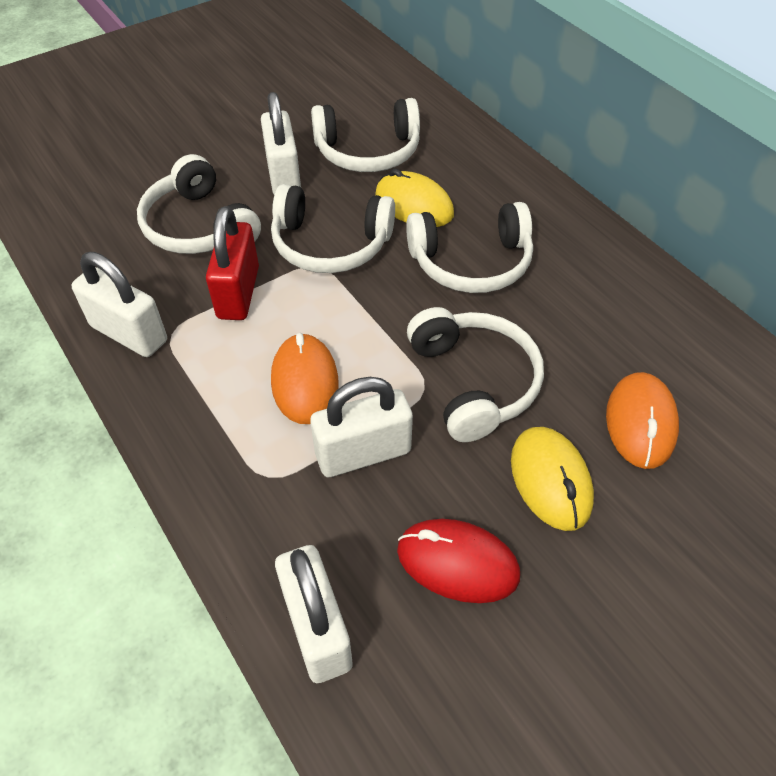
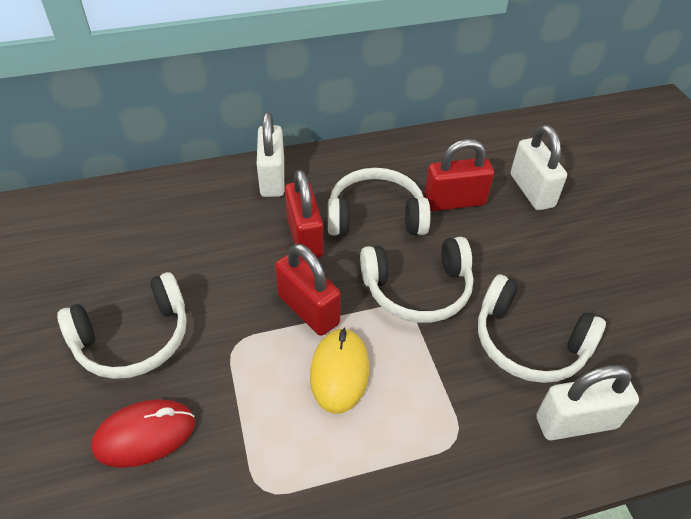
orange mouse: 2 -> 0
red padlock: 1 -> 3
white headphones: 5 -> 4
white padlock: 4 -> 3
yellow mouse: 2 -> 1

